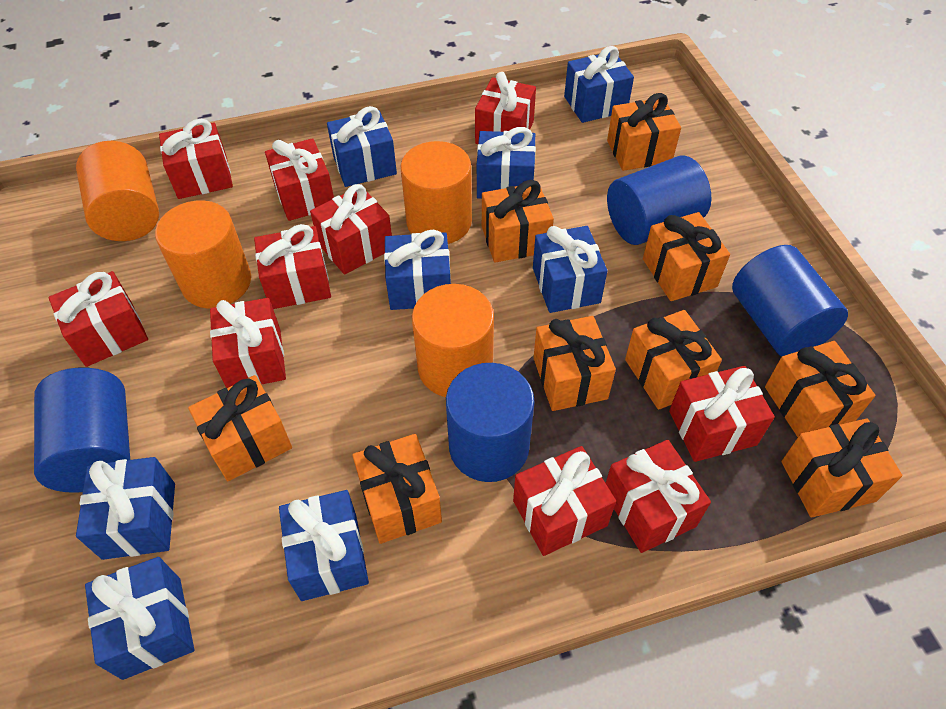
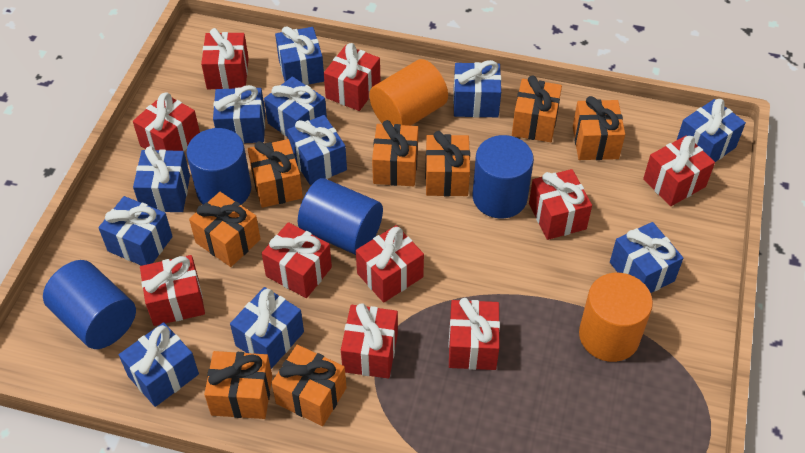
blue gift: 8 -> 11
orange cylinder: 4 -> 2
orange gift: 9 -> 8

